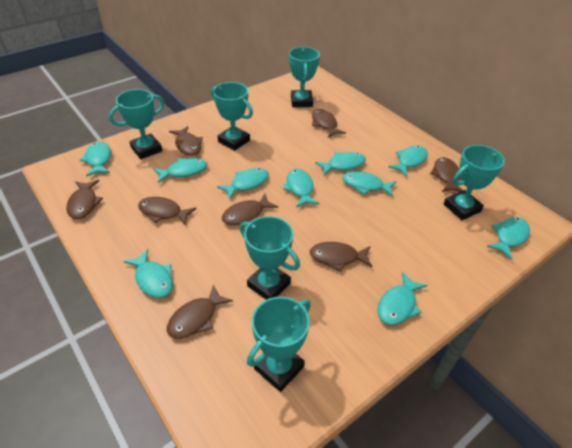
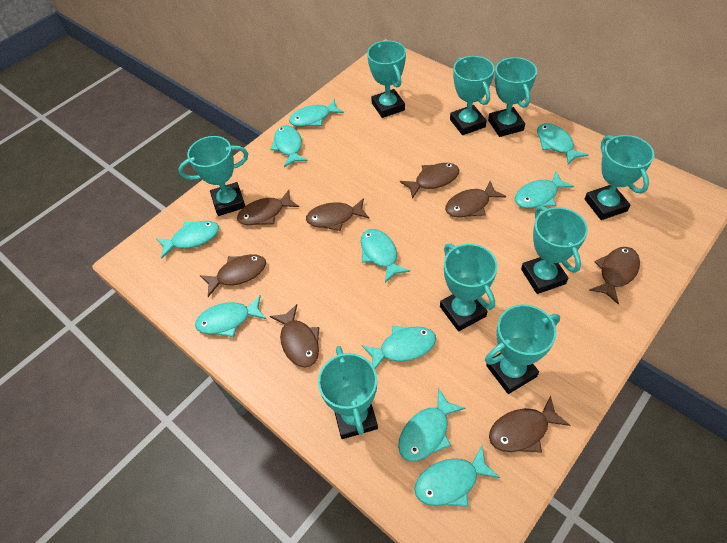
turquoise trophy: 6 -> 9

